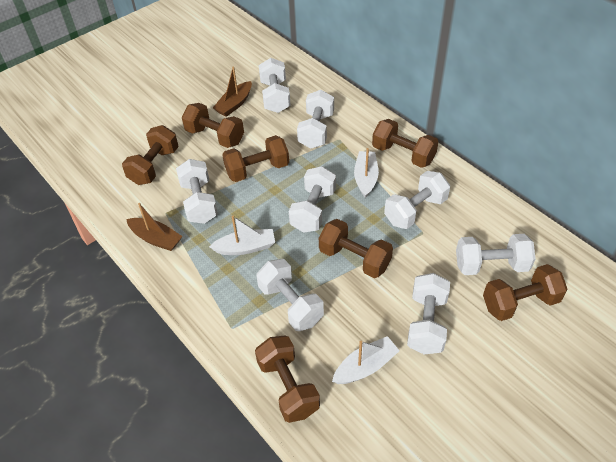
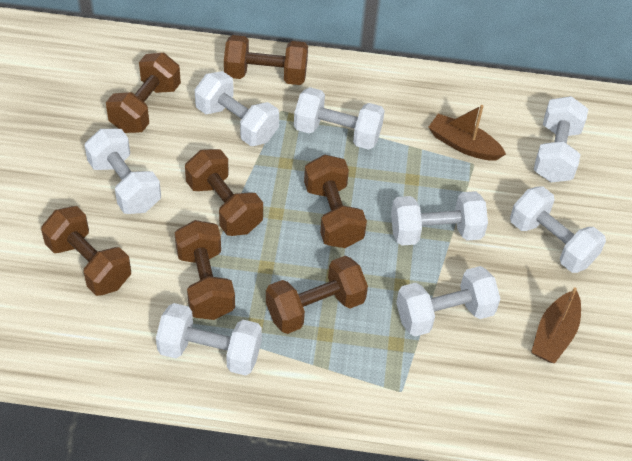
white boat: 3 -> 0

